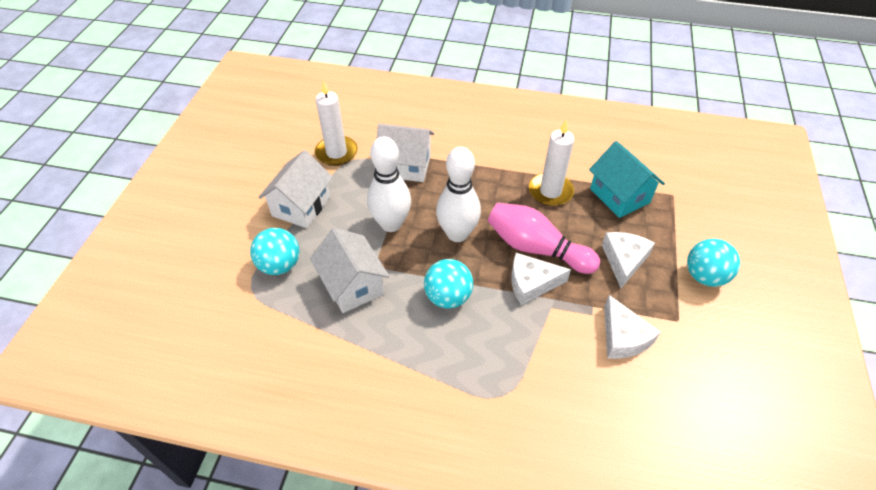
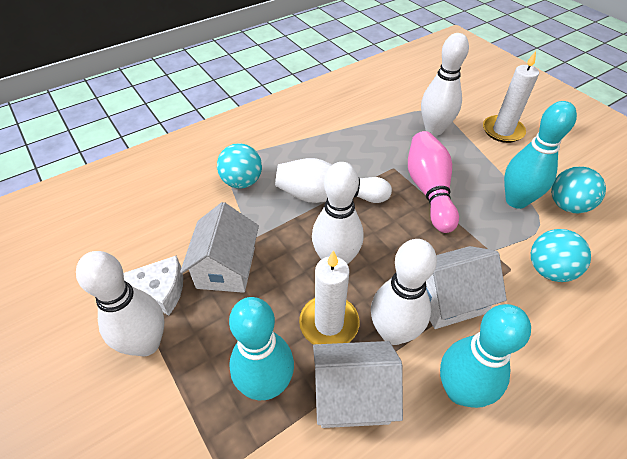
turquoise bowling pin: 0 -> 3
turquoise house: 1 -> 0
white bowling pin: 2 -> 5
white cheese: 3 -> 1

